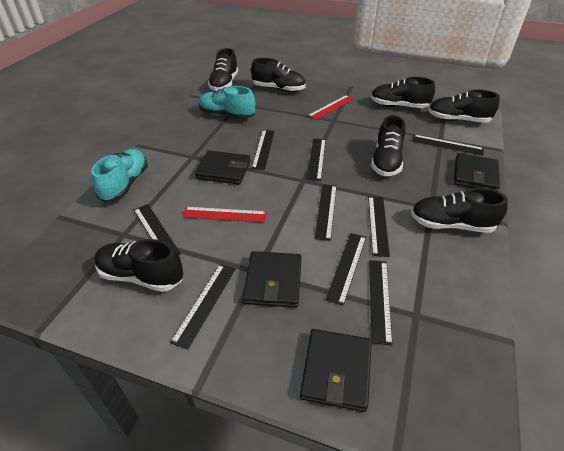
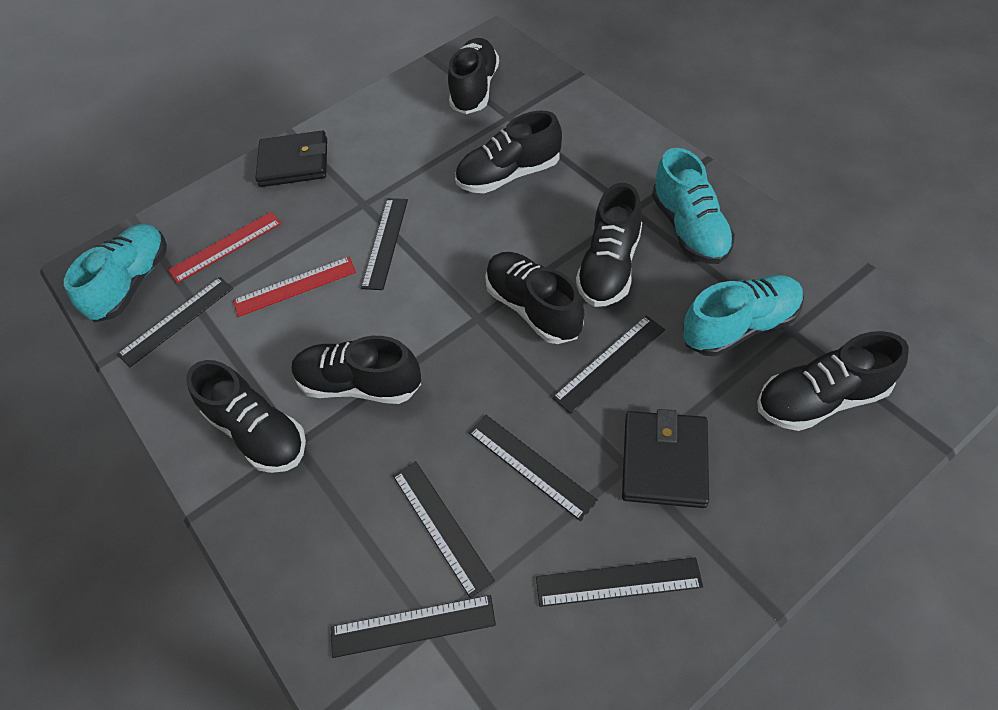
black ruler: 9 -> 7
black wallet: 4 -> 2
turquoise shoe: 2 -> 3

